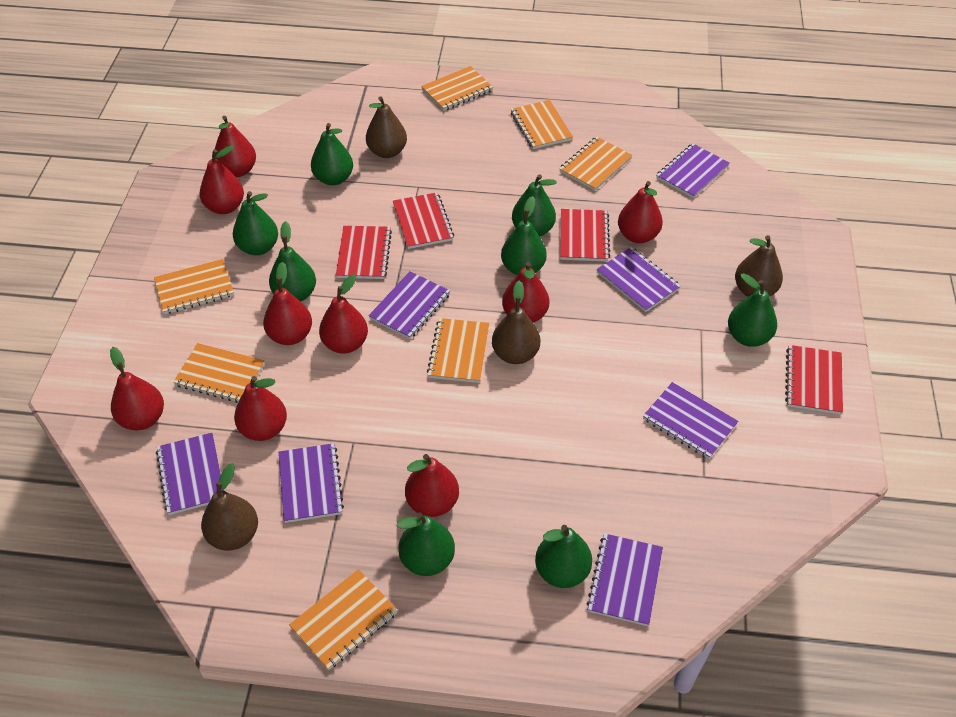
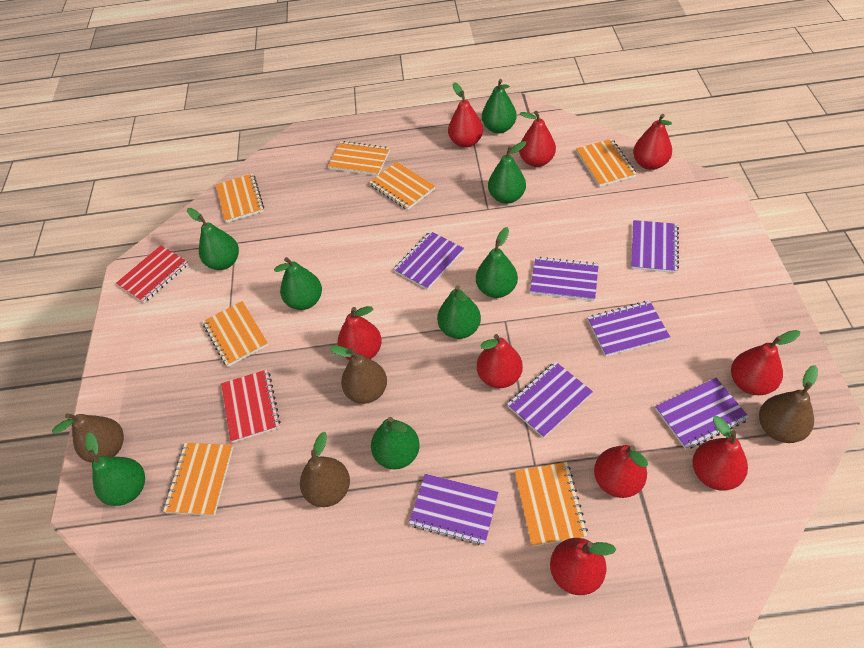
red notebook: 4 -> 2

